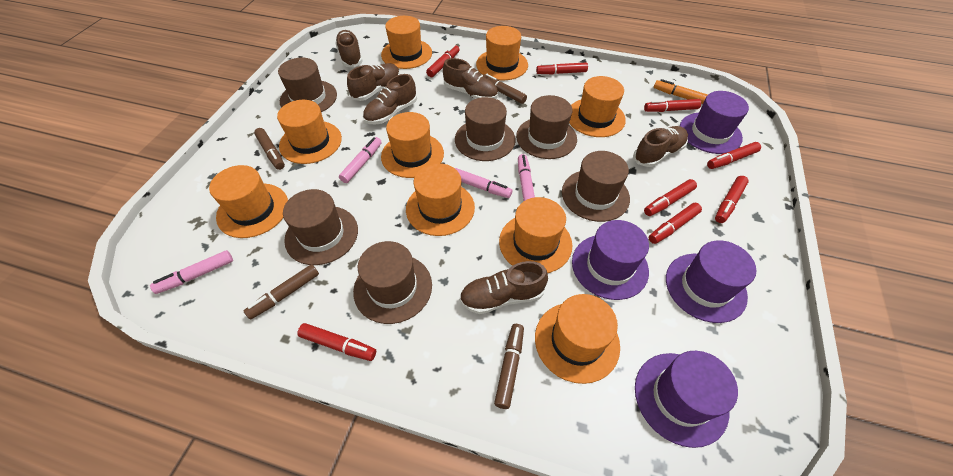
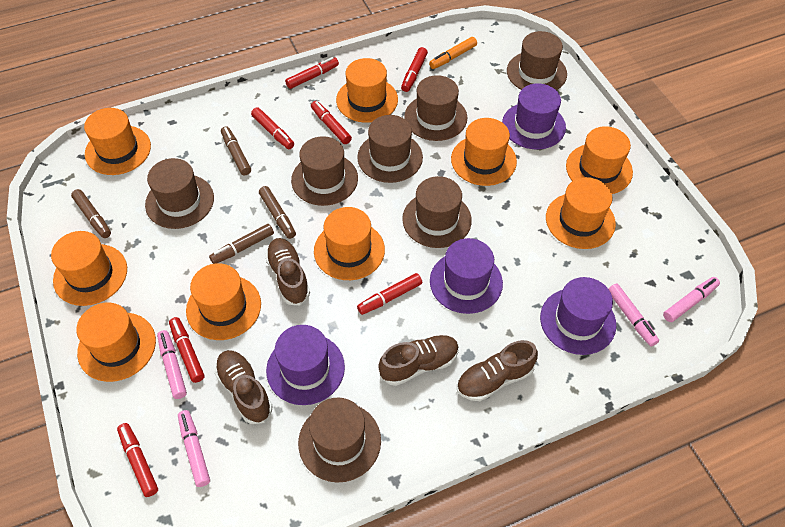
brown hat: 6 -> 7
brown shoe: 6 -> 4
red marker: 8 -> 7

